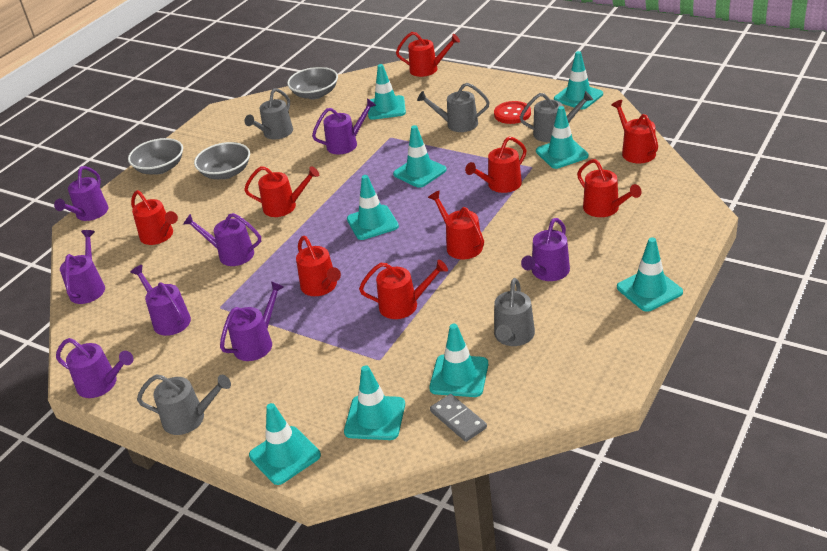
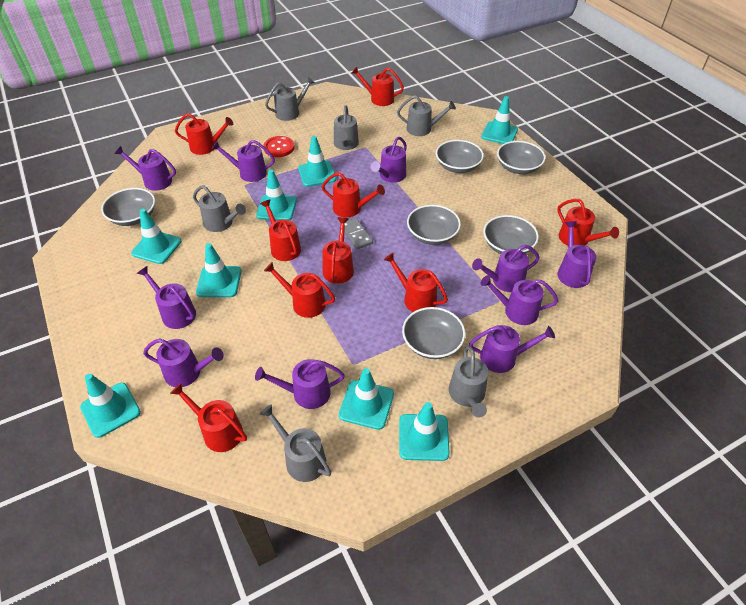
grey bowl: 3 -> 6
grey watering can: 5 -> 6
purple watering can: 8 -> 10
turquoise traffic cone: 9 -> 8

